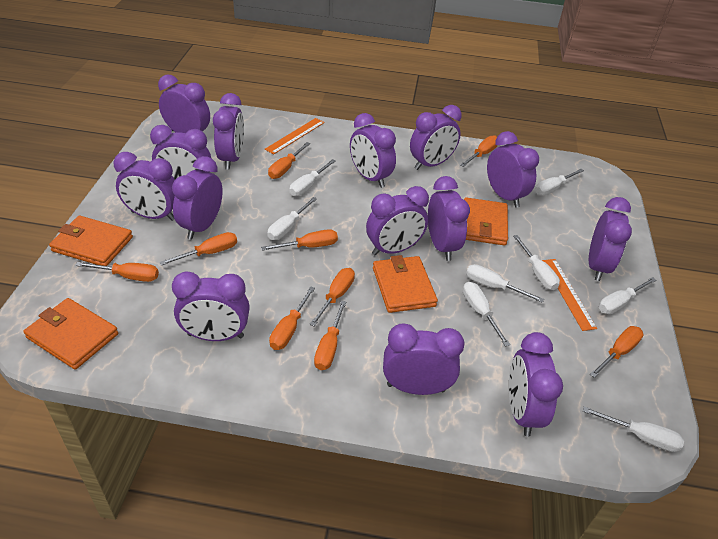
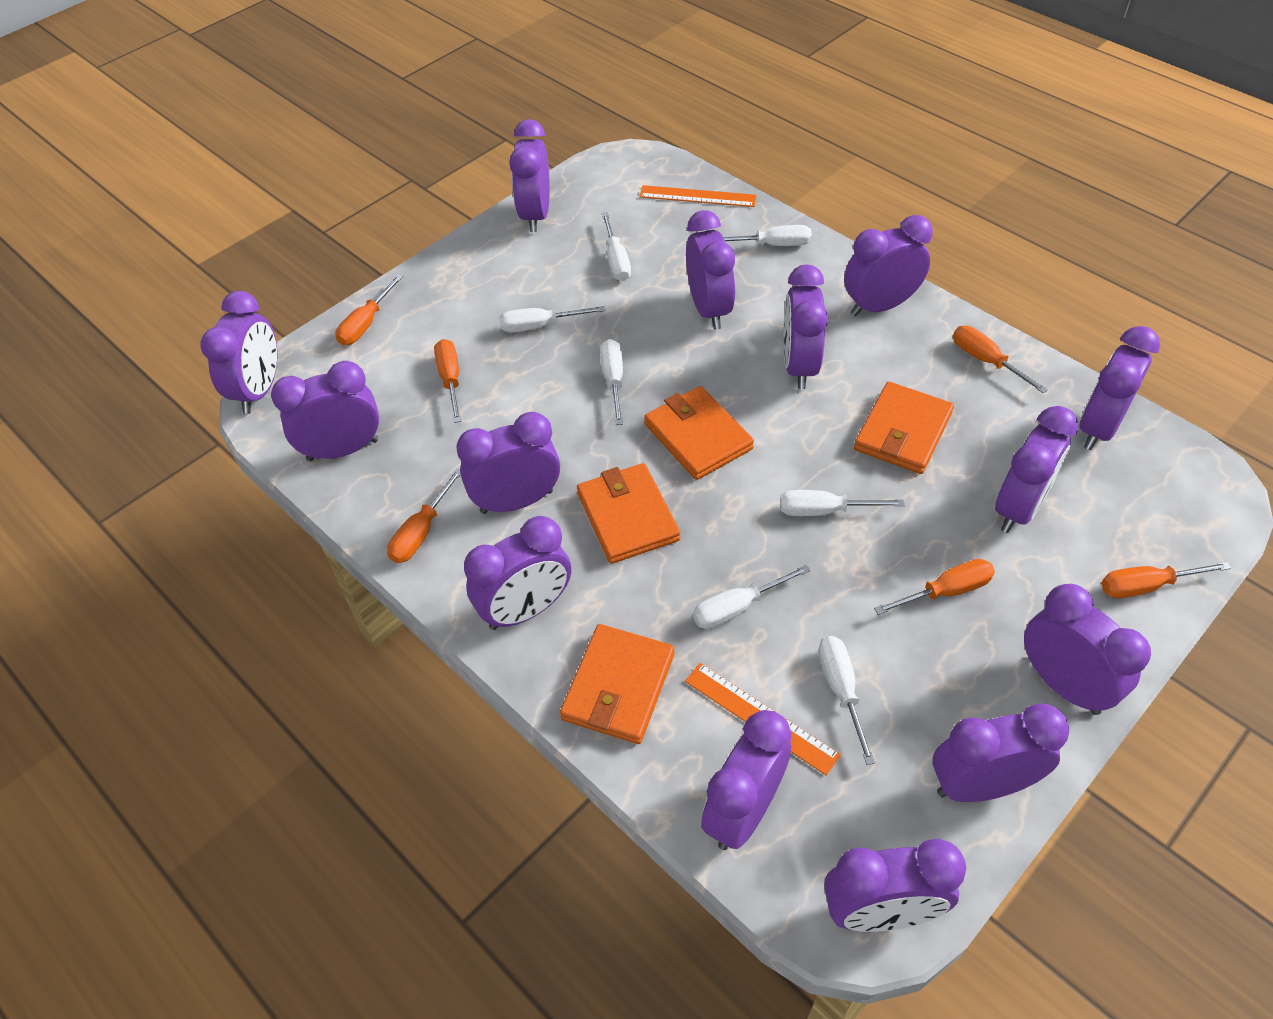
orange screwdriver: 9 -> 6
white screwdriver: 8 -> 7

